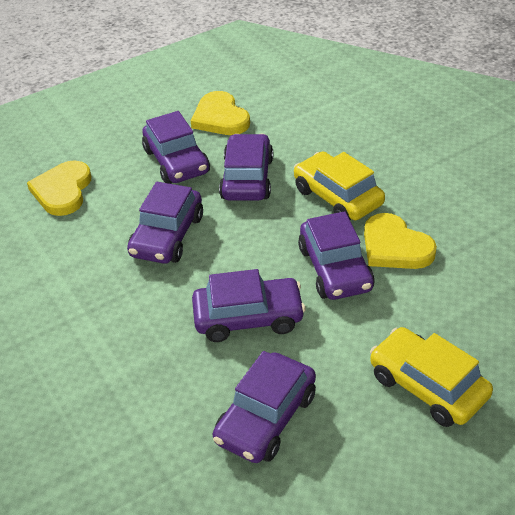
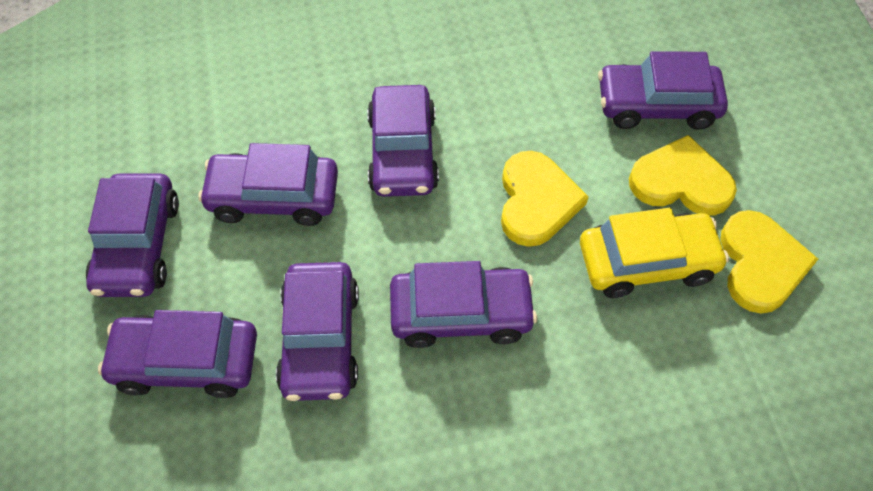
purple car: 6 -> 7
yellow car: 2 -> 1

